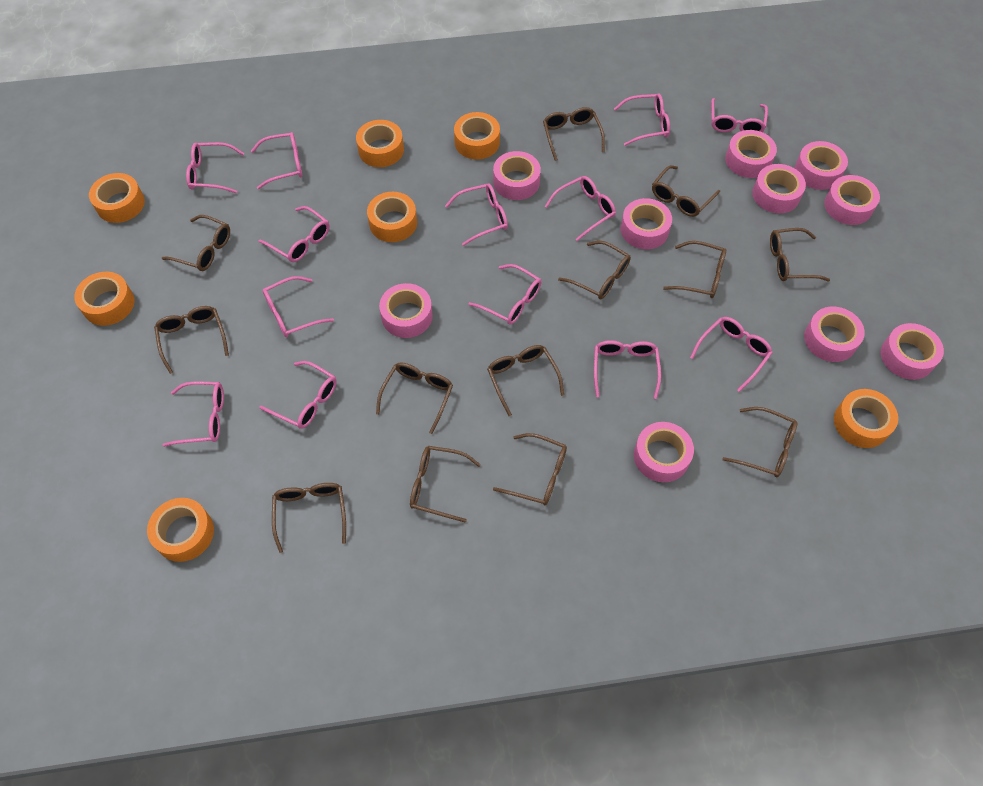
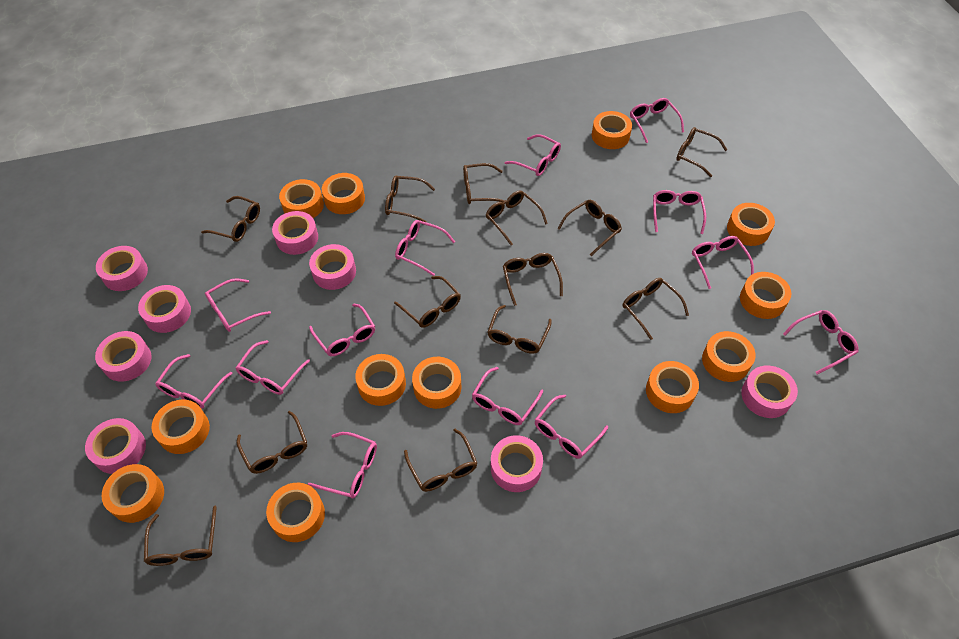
orange tape: 7 -> 12
pink tape: 10 -> 8

